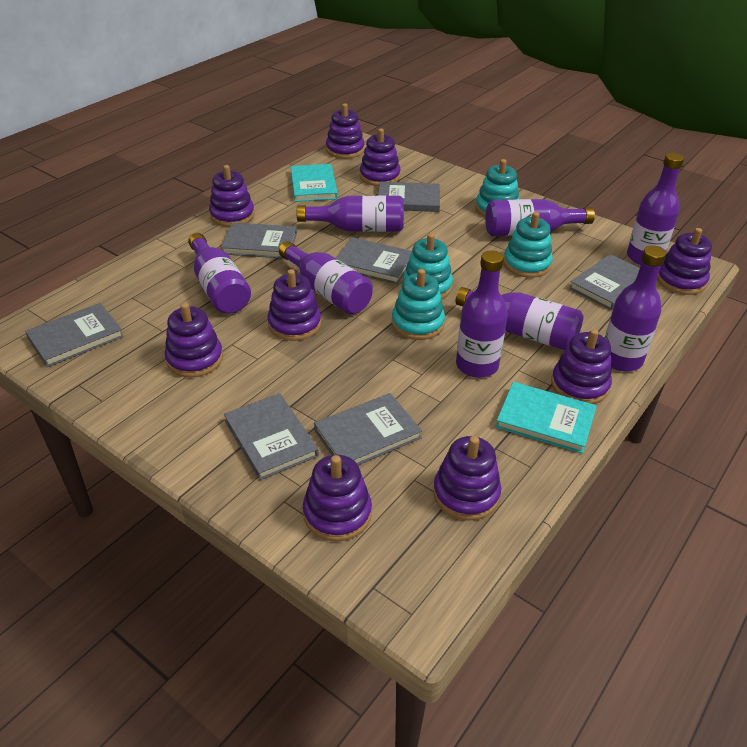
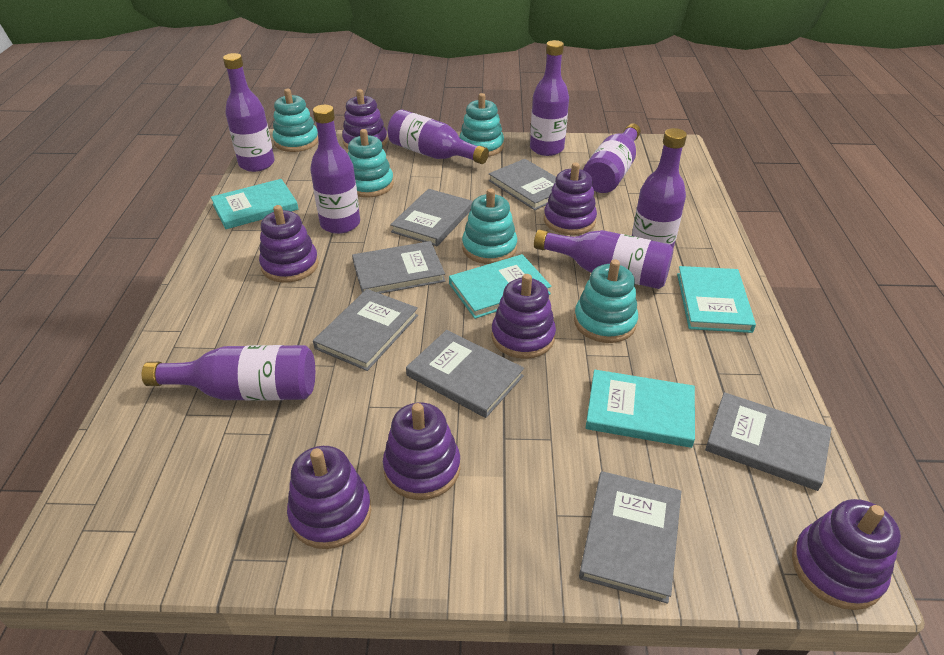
purple stacking toy: 9 -> 7
turquoise book: 2 -> 4
turquoise stacking toy: 4 -> 5

